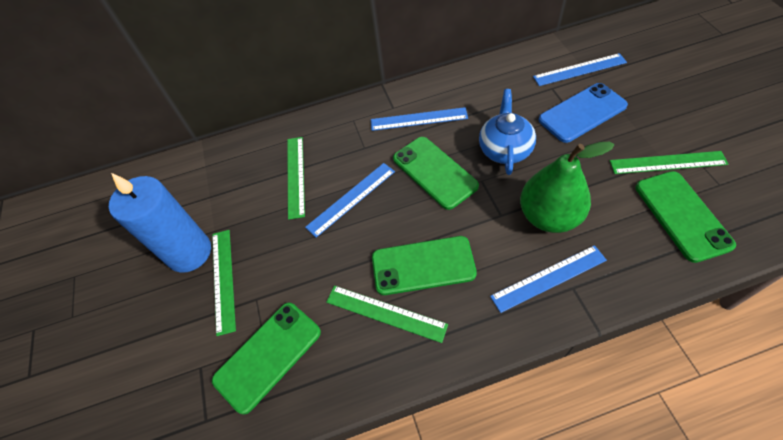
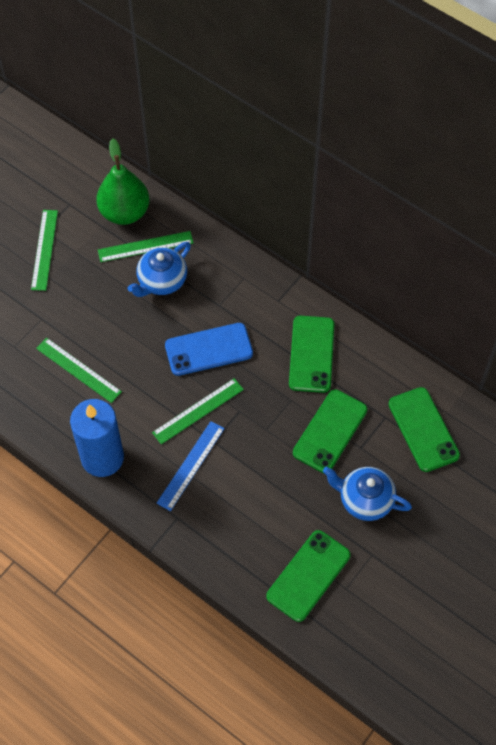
blue ruler: 4 -> 1
blue teapot: 1 -> 2

